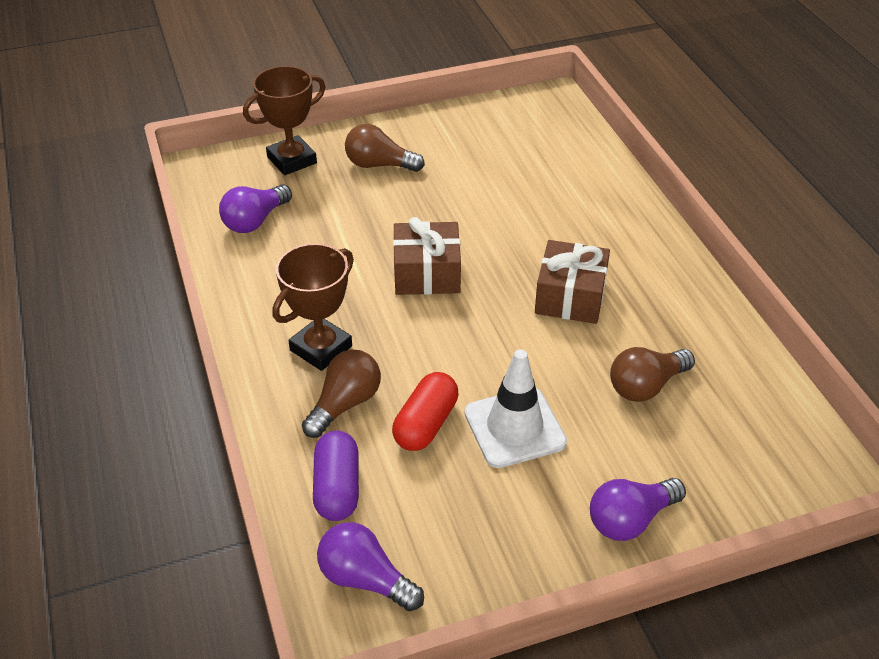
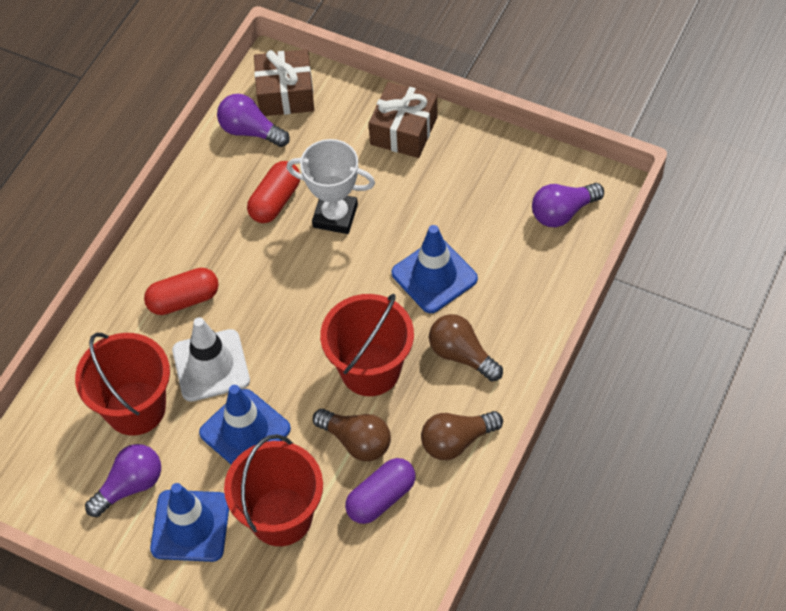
blue traffic cone: 0 -> 3
brown trophy: 2 -> 0
red bucket: 0 -> 3
red capsule: 1 -> 2
white trophy: 0 -> 1

